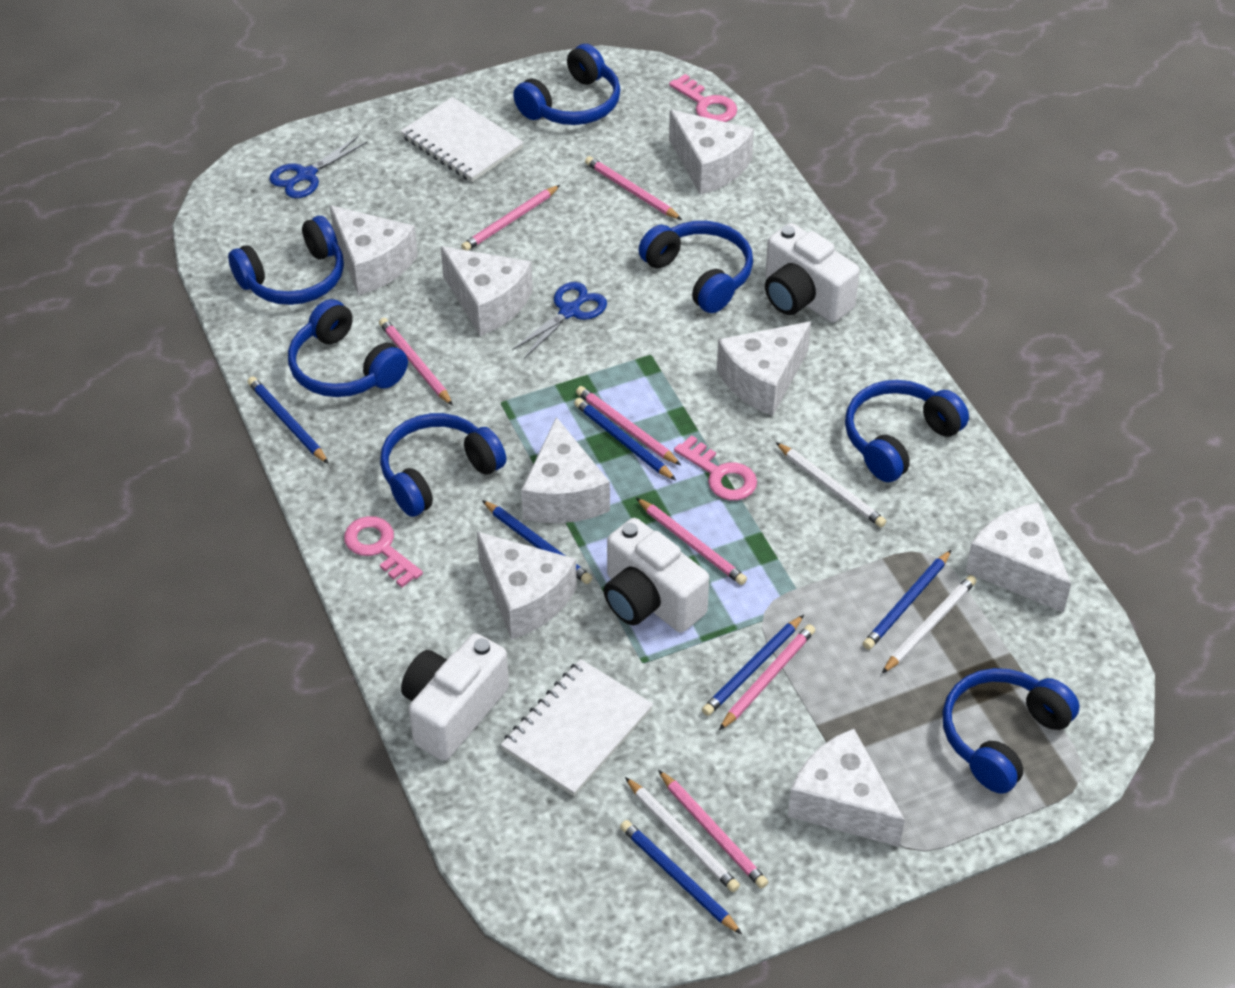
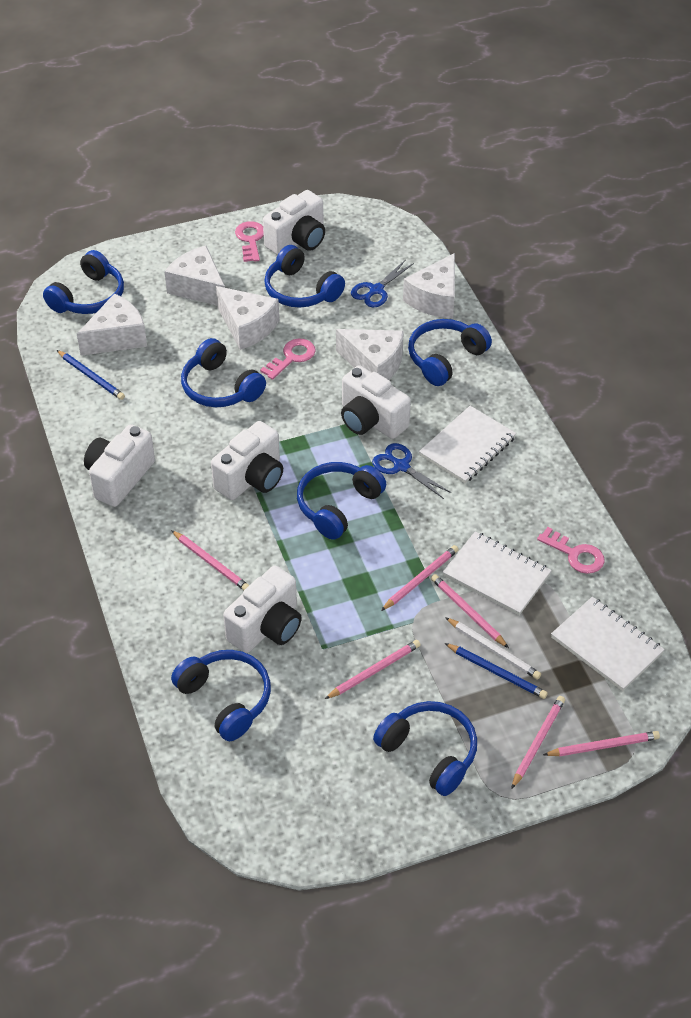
blue pencil: 6 -> 2
pink pencil: 7 -> 6
white camera: 3 -> 5
white cheese: 8 -> 5
white notebook: 2 -> 3
white pencil: 3 -> 1

